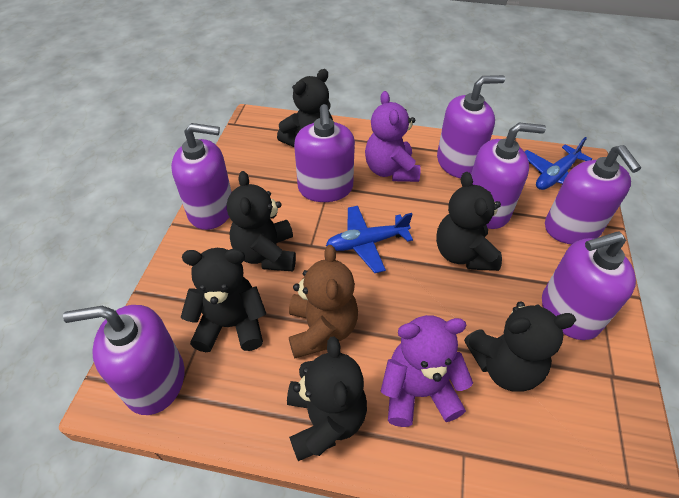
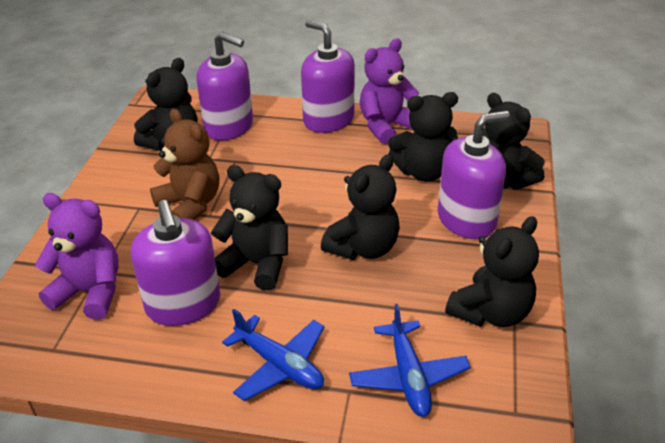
purple soap dispenser: 7 -> 4

